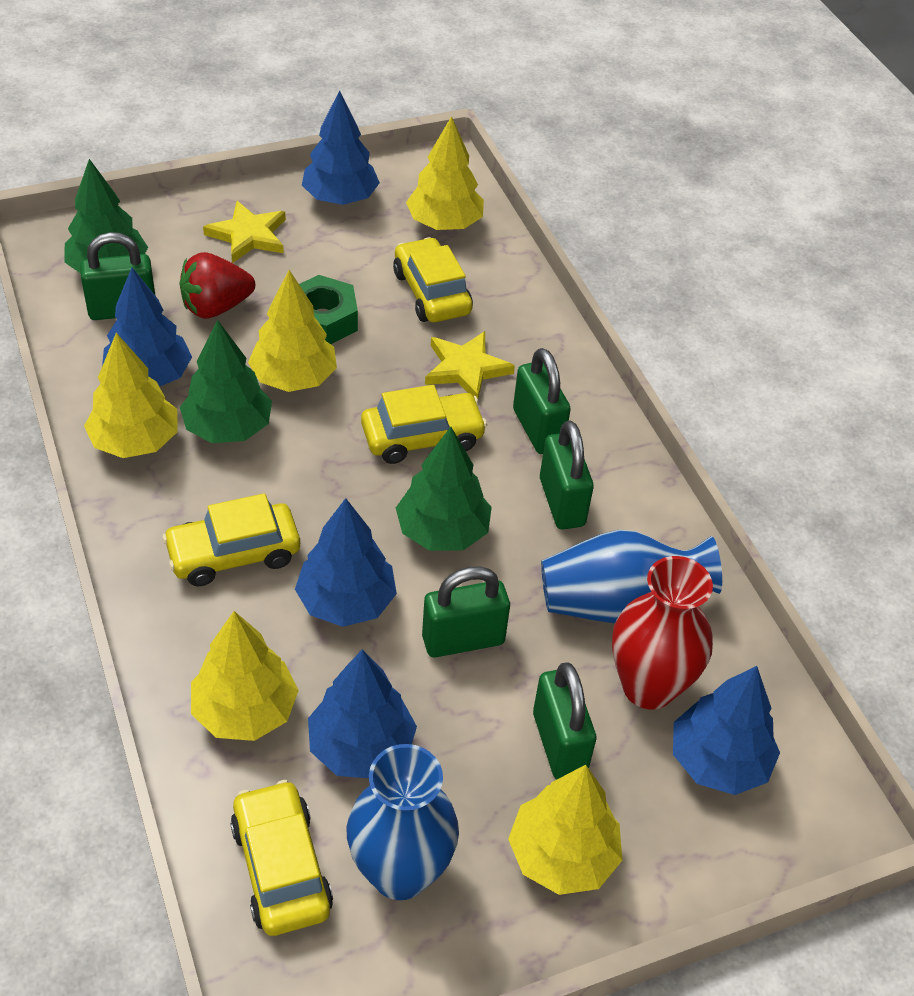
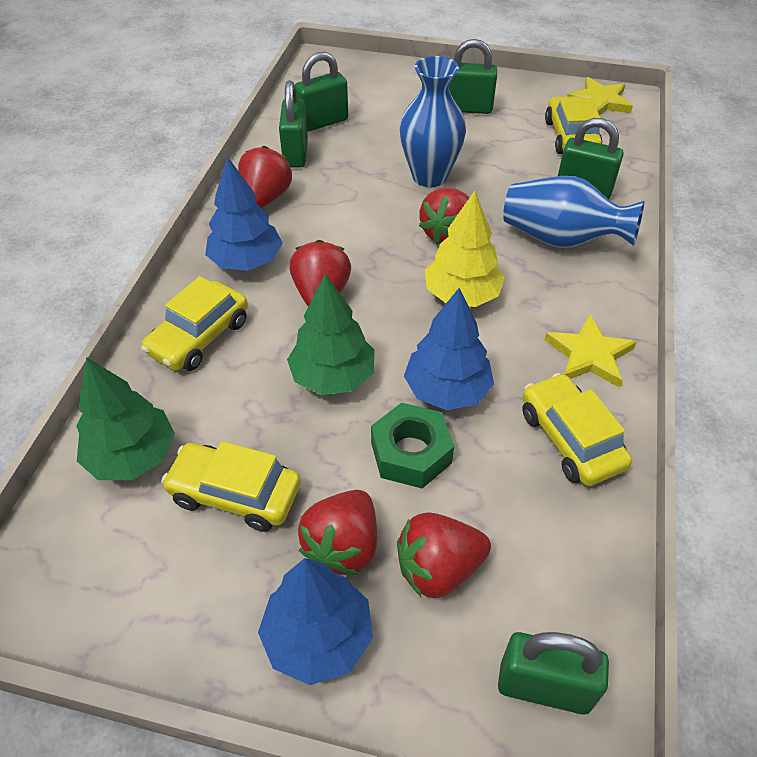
blue tree: 5 -> 3
green tree: 3 -> 2
red strawberry: 1 -> 5
red vase: 1 -> 0
yellow tree: 5 -> 1

